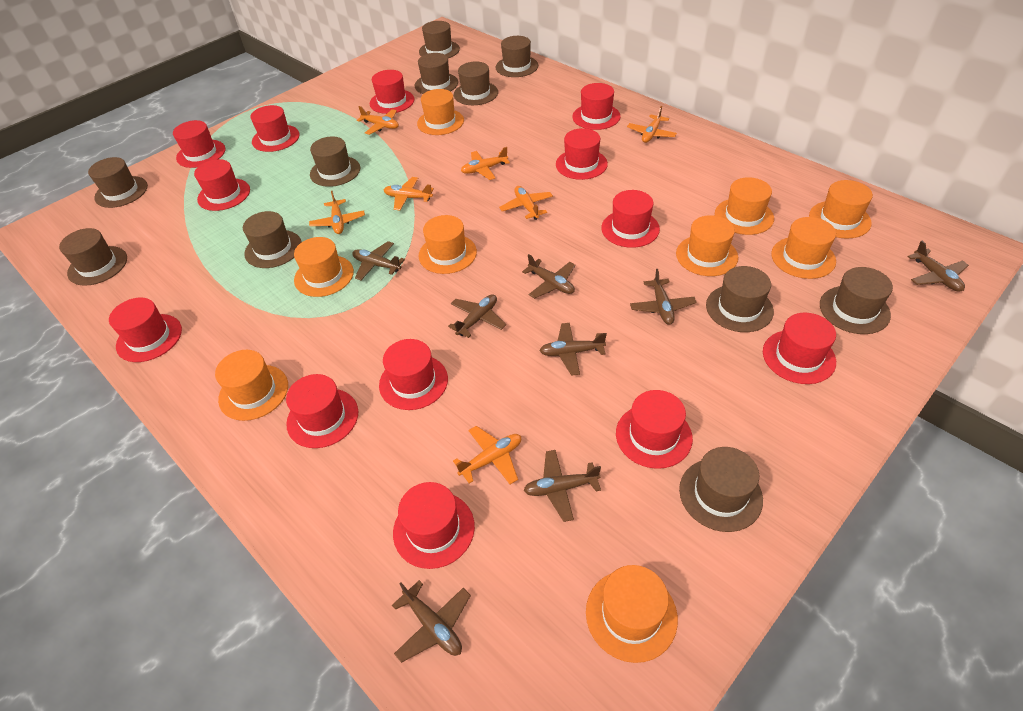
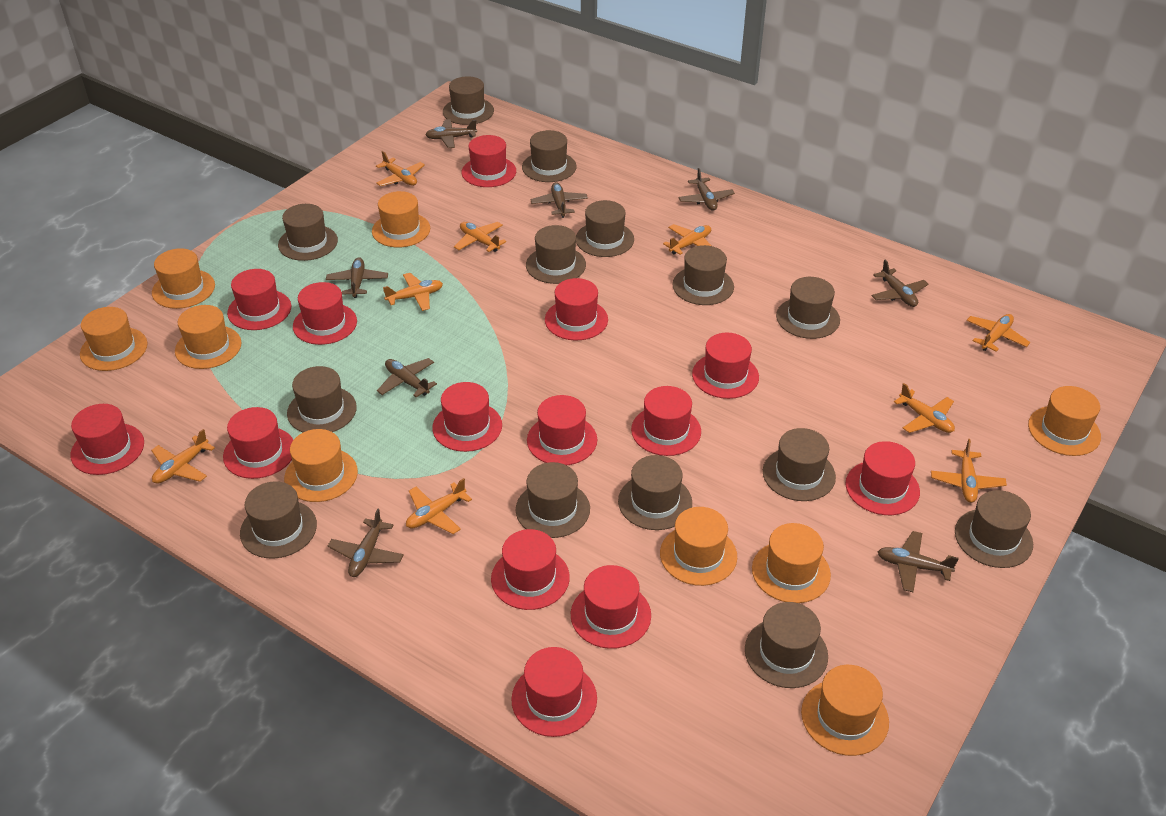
brown hat: 11 -> 14
orange plane: 7 -> 9
red hat: 13 -> 14

